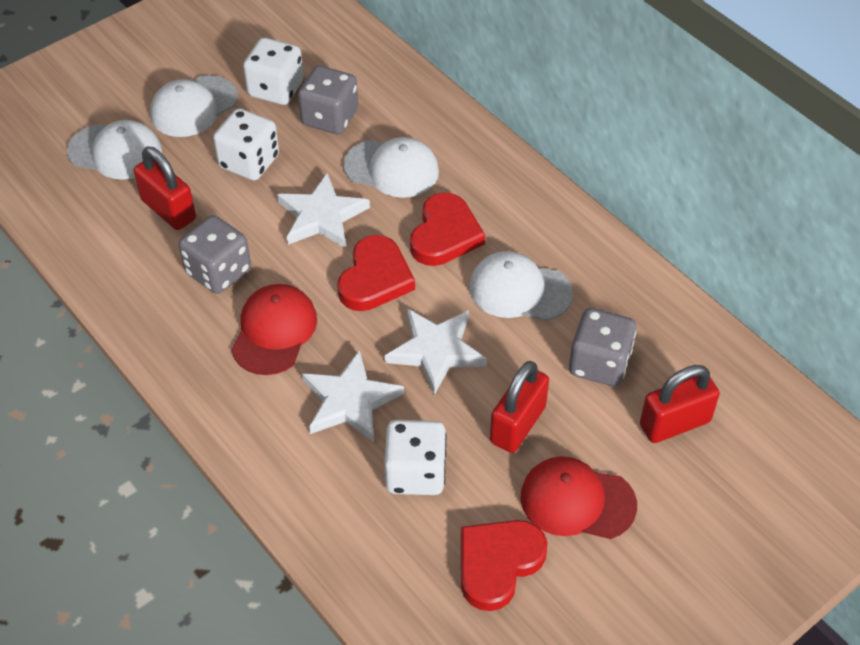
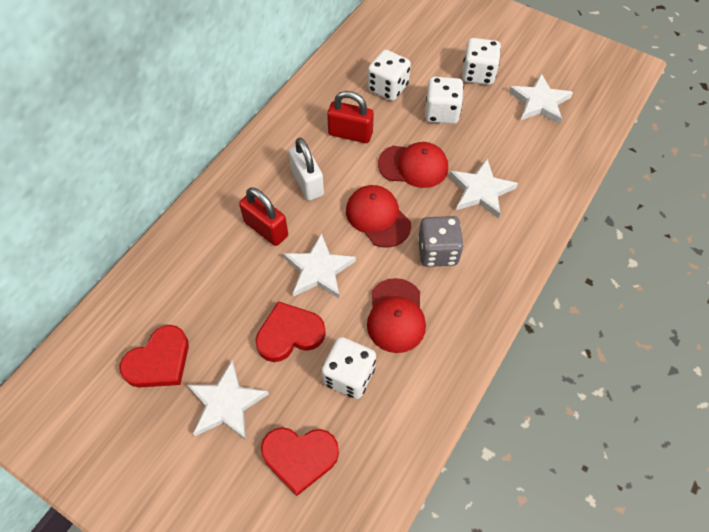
grey dice: 3 -> 1
red cap: 2 -> 3
red padlock: 3 -> 2
white cap: 4 -> 0
white dice: 3 -> 4
white padlock: 0 -> 1
white star: 3 -> 4

